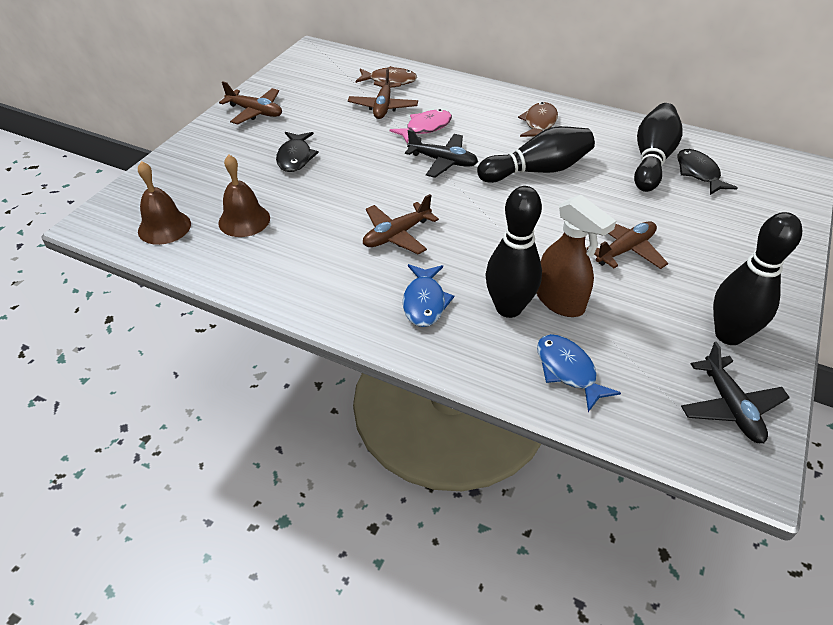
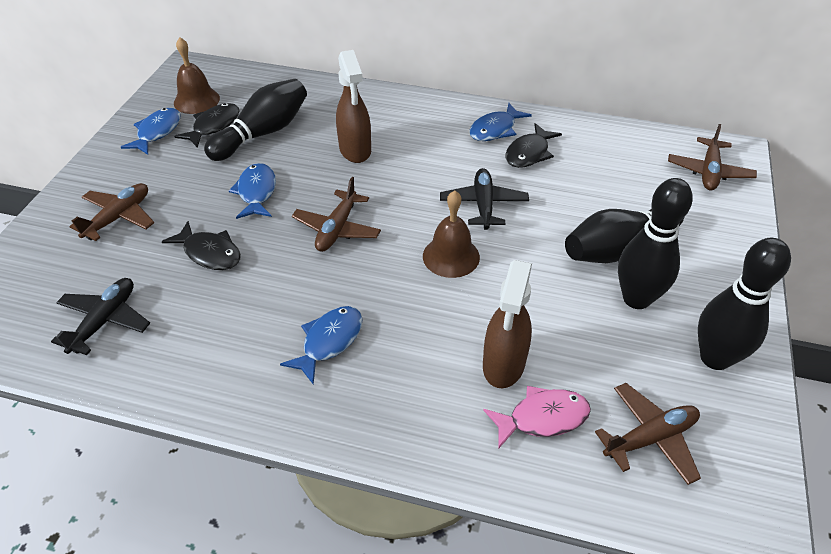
black fish: 2 -> 3
blue fish: 2 -> 4
brown fish: 2 -> 0
brown spray bottle: 1 -> 2

